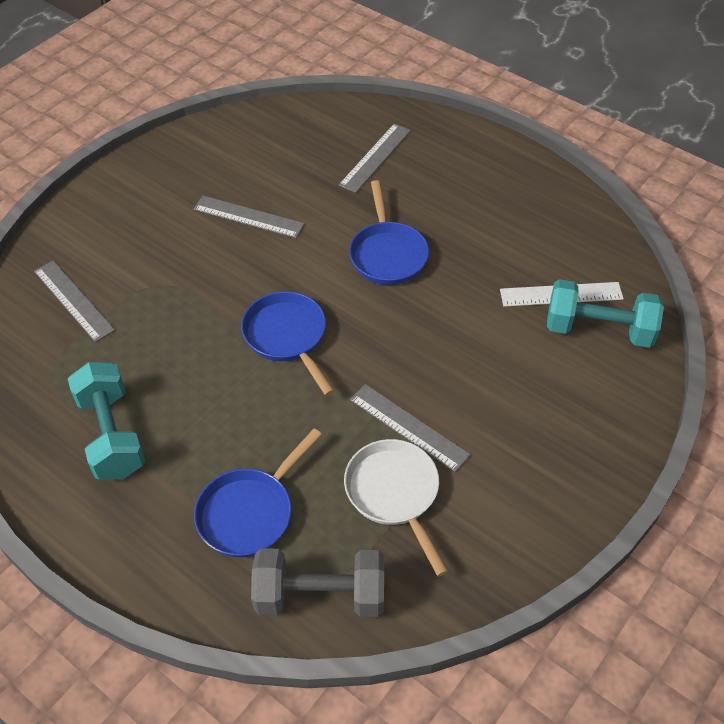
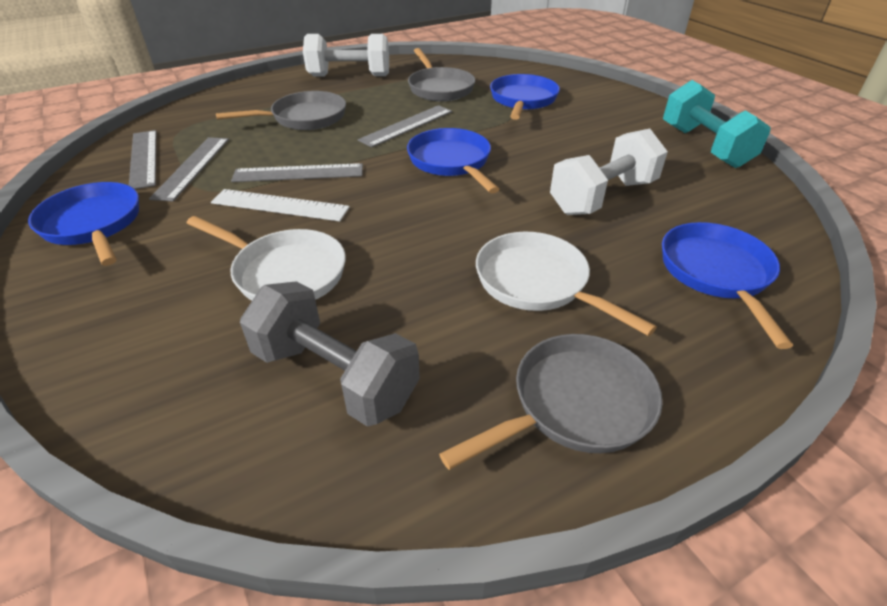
blue pan: 3 -> 4
grey pan: 0 -> 3
turquoise dumbbell: 2 -> 1
white dumbbell: 0 -> 2
white pan: 1 -> 2

